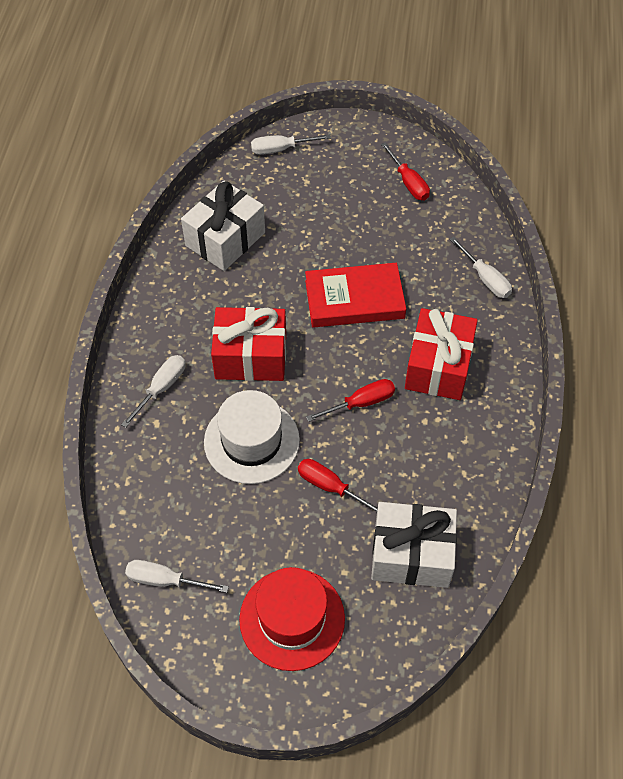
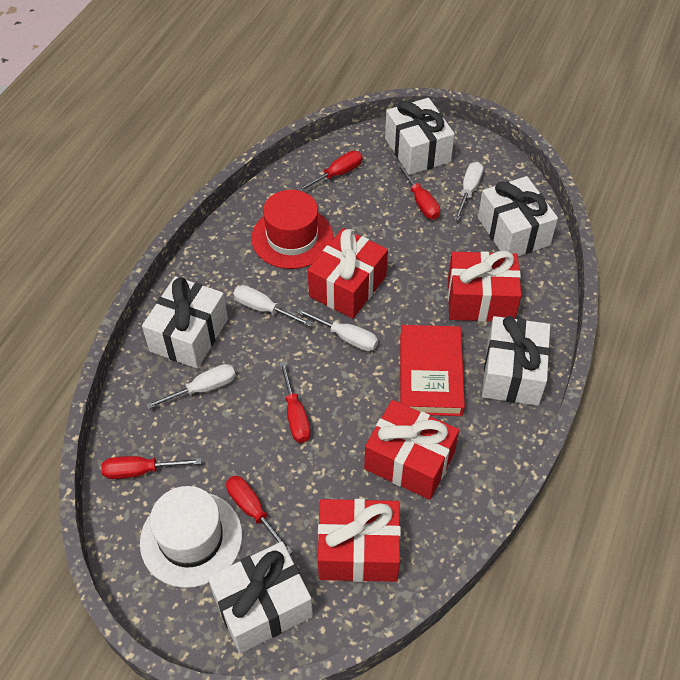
red gift: 2 -> 4
red screwdriver: 3 -> 5
white gift: 2 -> 5

